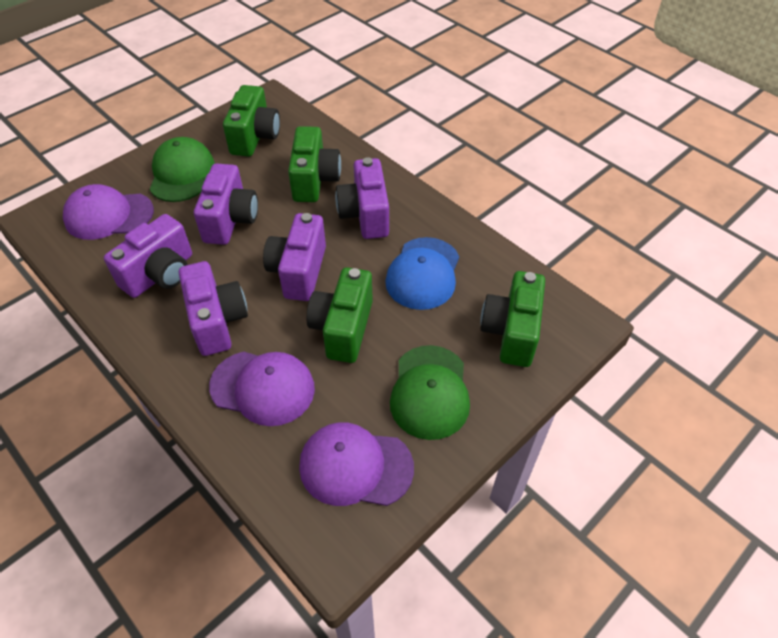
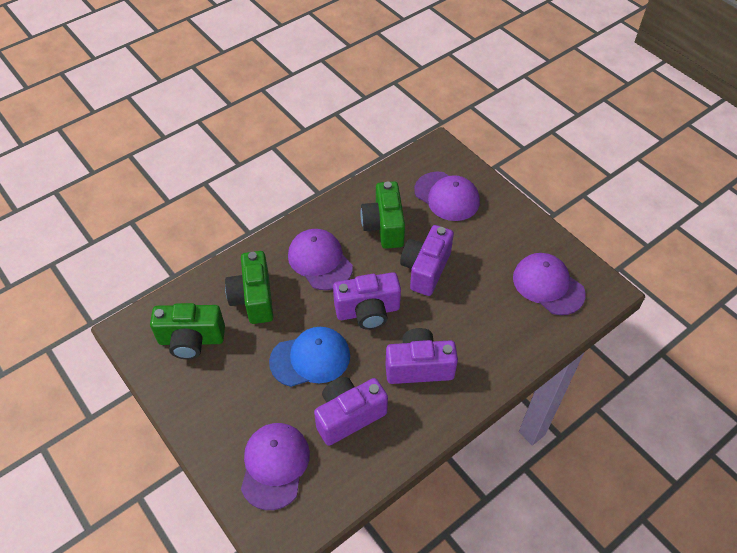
green camera: 4 -> 3
green cap: 2 -> 0
purple camera: 5 -> 4
purple cap: 3 -> 4

